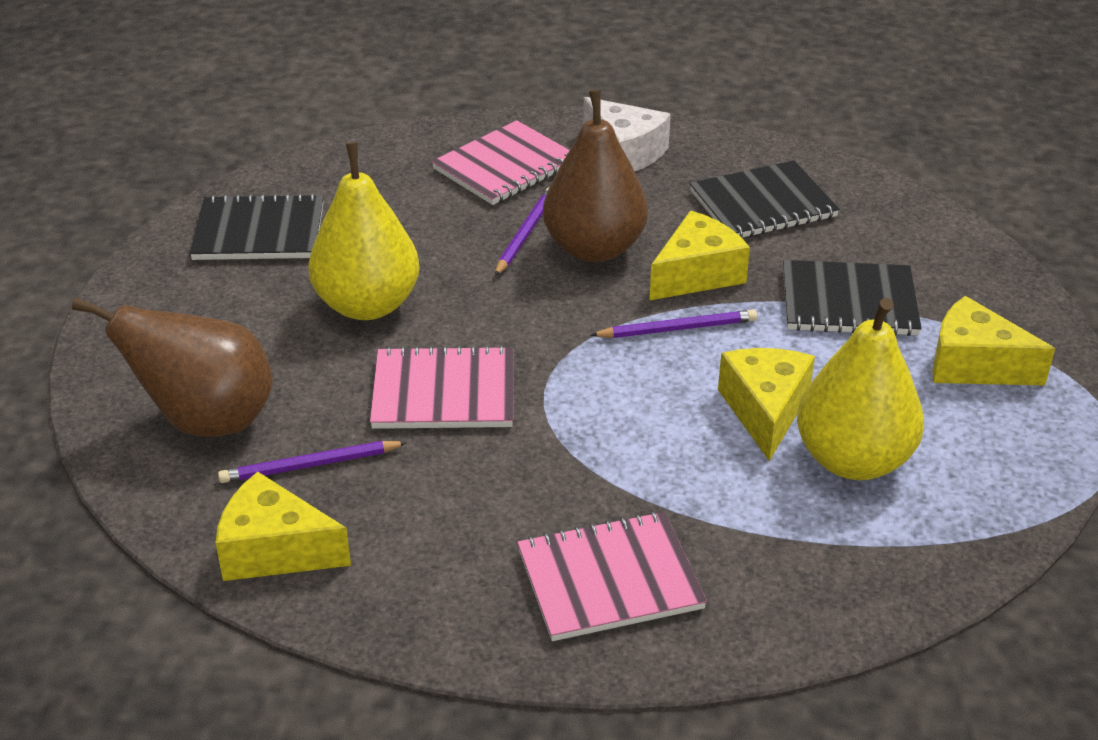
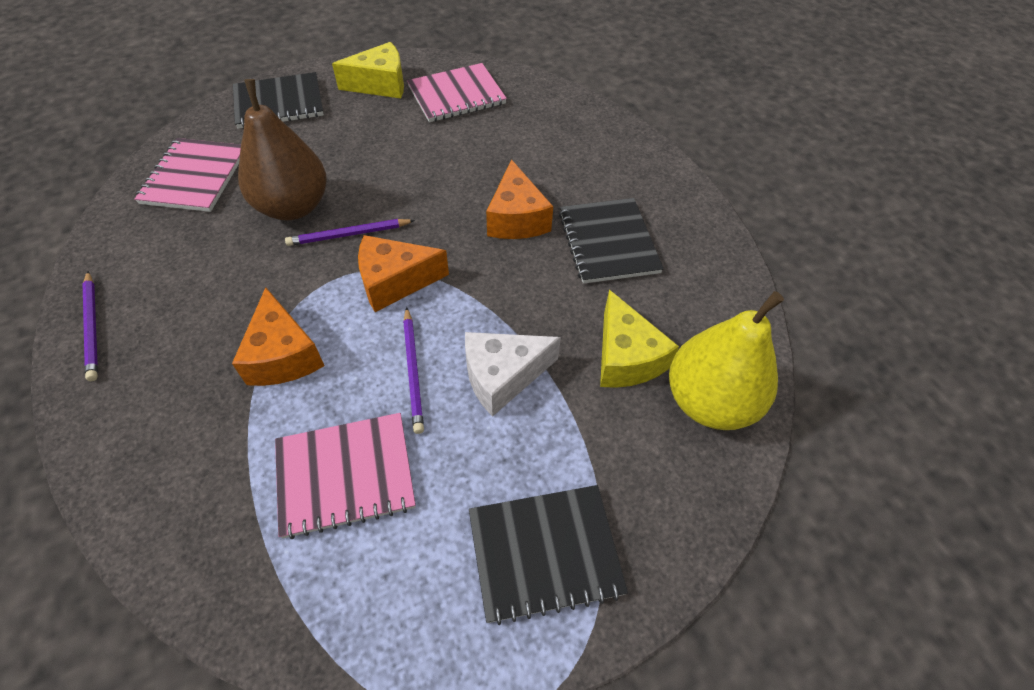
brown pear: 2 -> 1
orange cheese: 0 -> 3
yellow cheese: 4 -> 2
yellow pear: 2 -> 1

